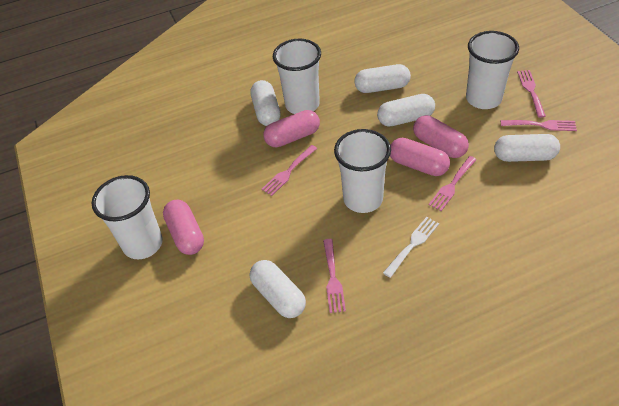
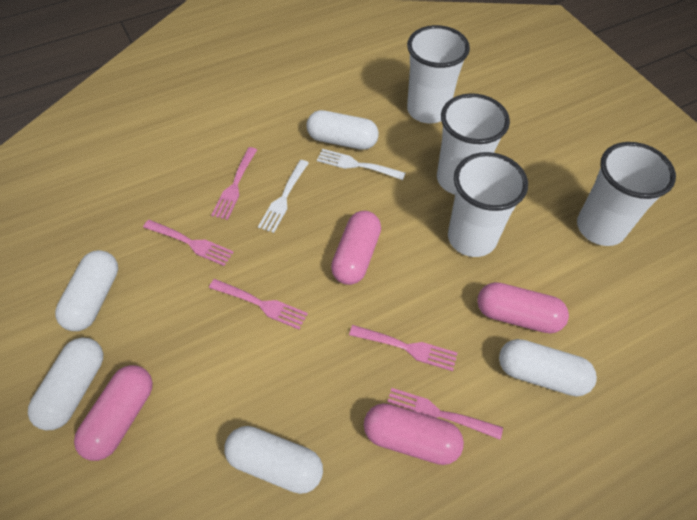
white fork: 1 -> 2

